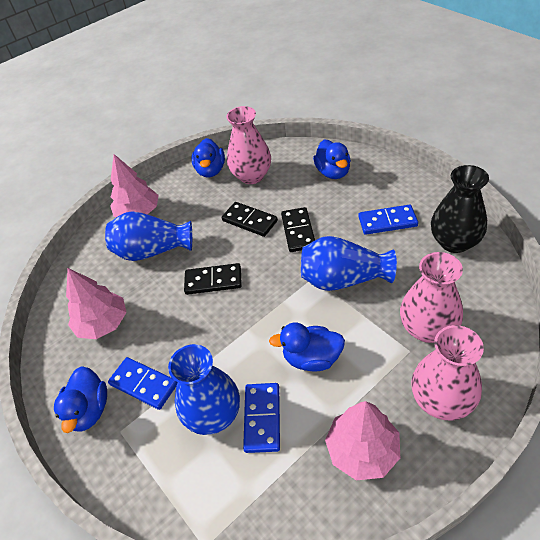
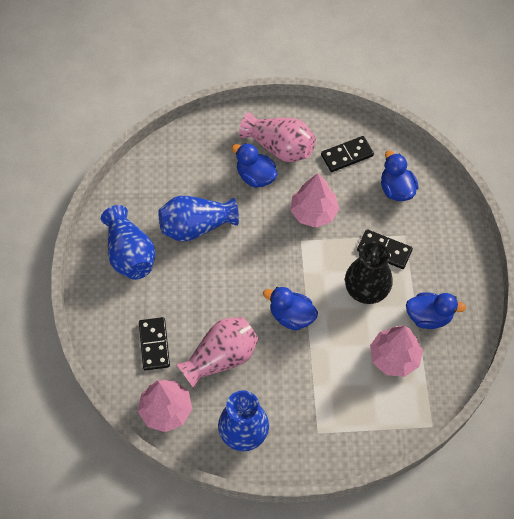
blue domino: 3 -> 0
pink vase: 3 -> 2

